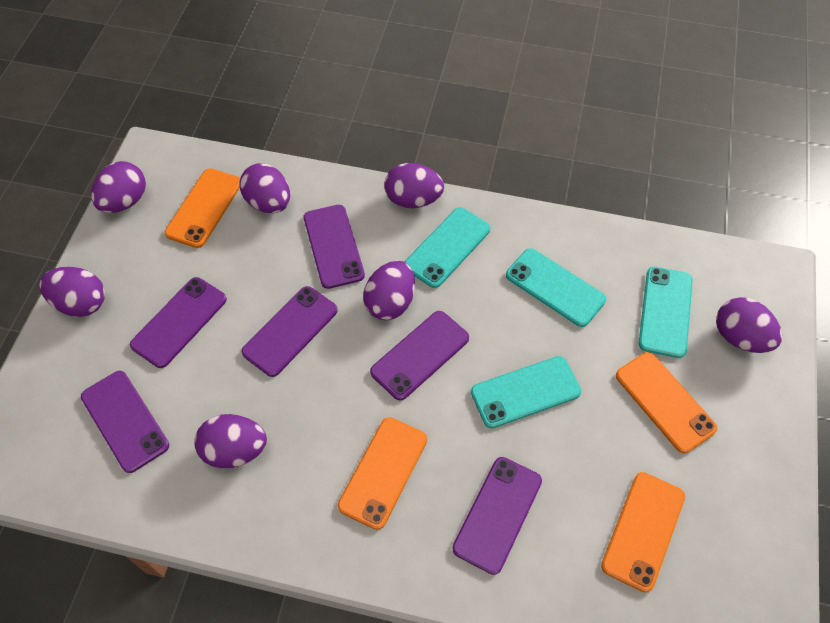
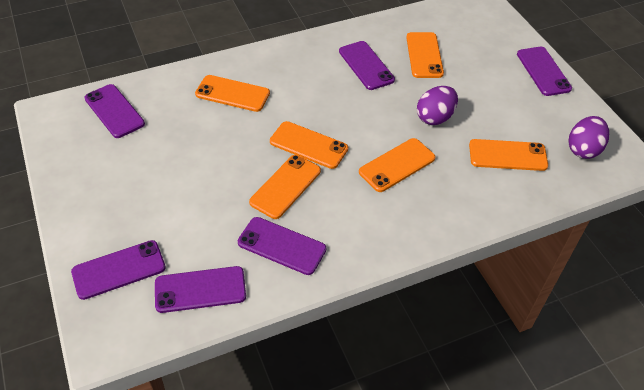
orange phone: 4 -> 6
purple egg: 7 -> 2
turquoise phone: 4 -> 0

